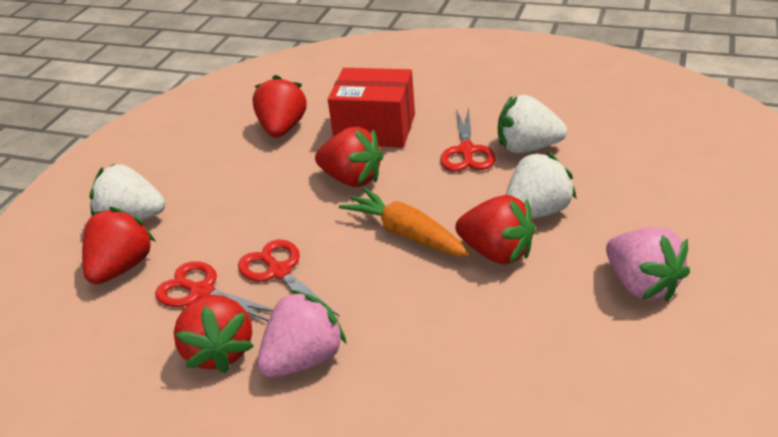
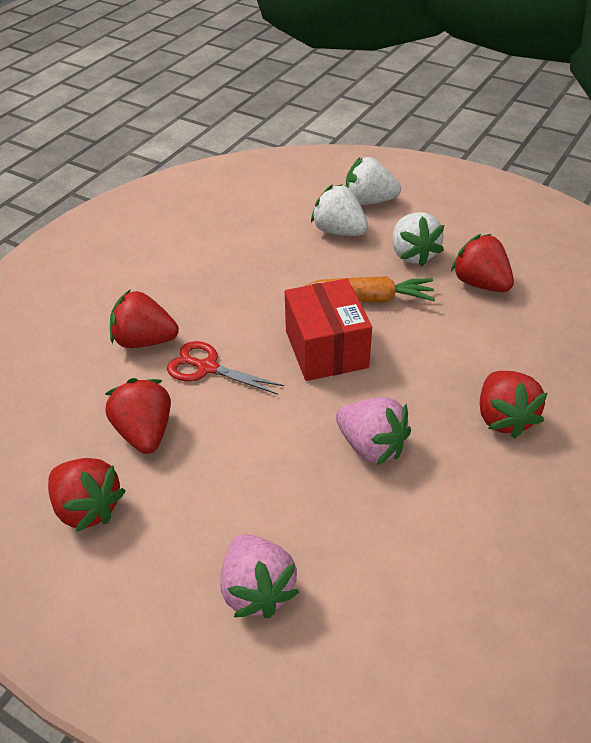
red scissors: 3 -> 1

